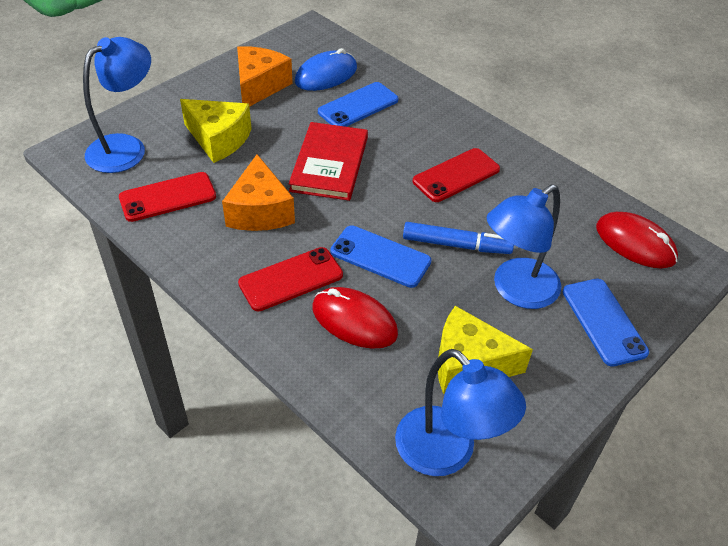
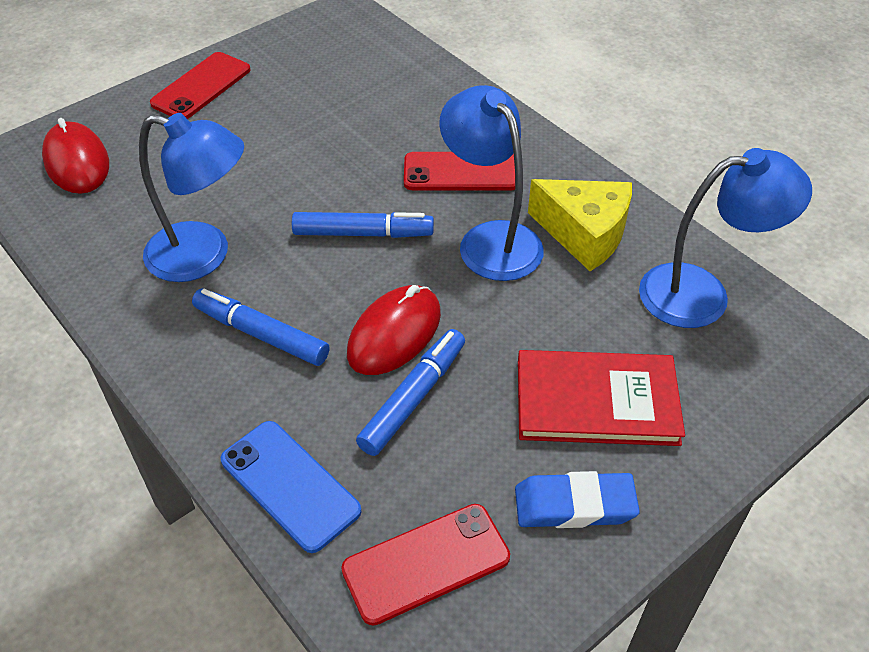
blue eraser: 0 -> 1
blue marker: 1 -> 3
blue mouse: 1 -> 0
blue phone: 3 -> 1
orange cheese: 2 -> 0
yellow cheese: 2 -> 1

